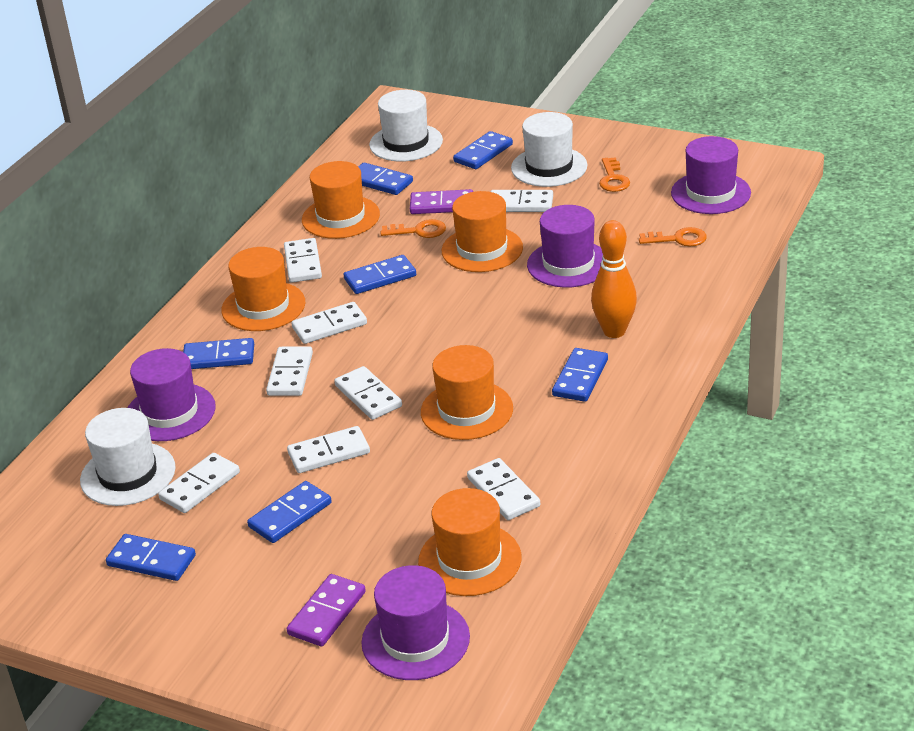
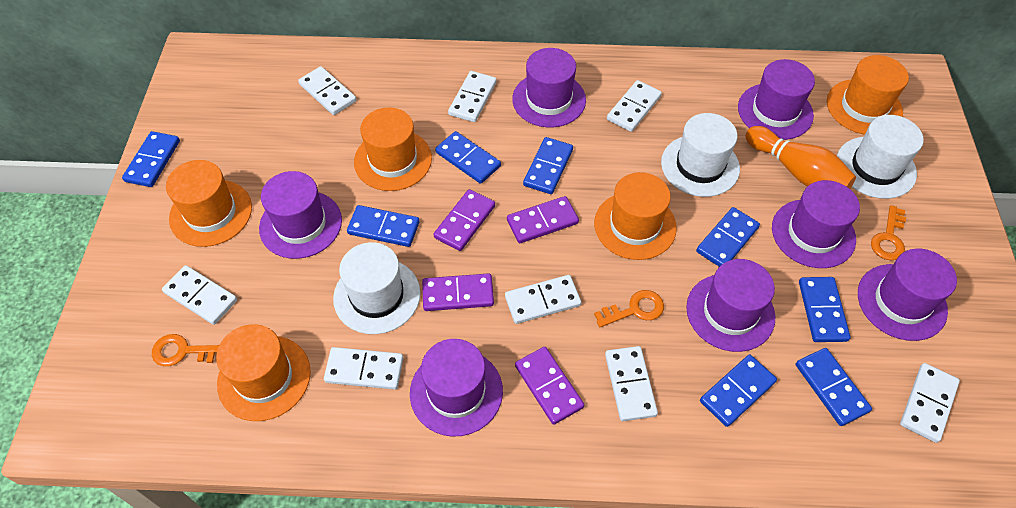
blue domino: 7 -> 8
purple domino: 2 -> 4
purple hat: 4 -> 7

